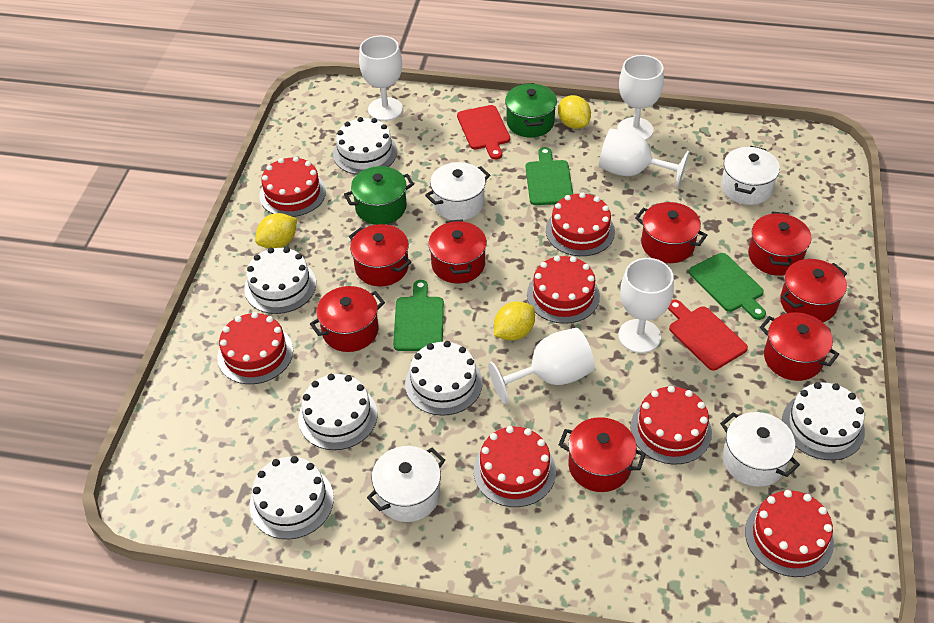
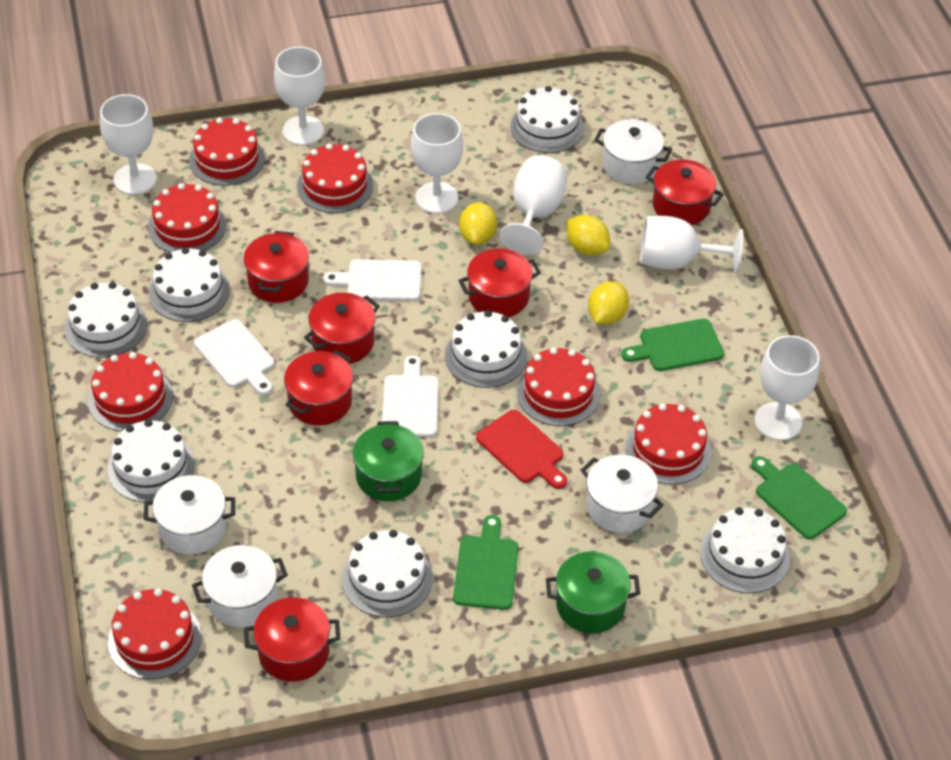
red cutting board: 2 -> 1
red pot: 8 -> 6
white cake: 6 -> 7
white cutting board: 0 -> 3
white goblet: 5 -> 6

